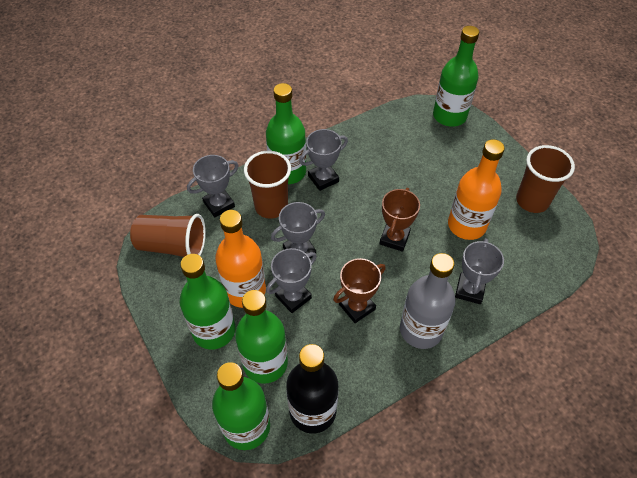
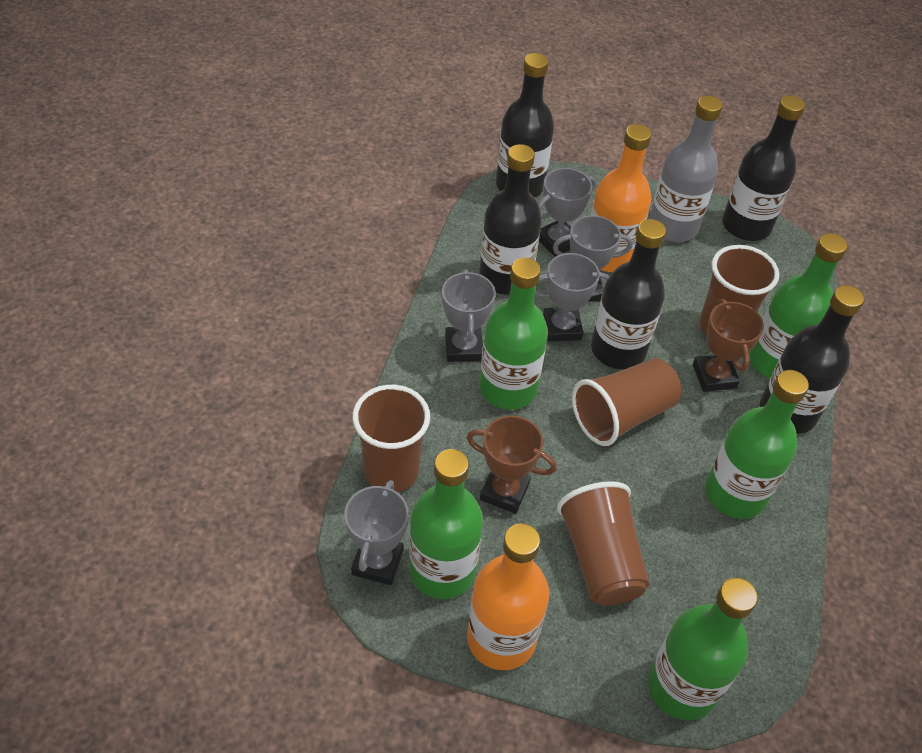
black bottle: 1 -> 5
brown cup: 3 -> 4

